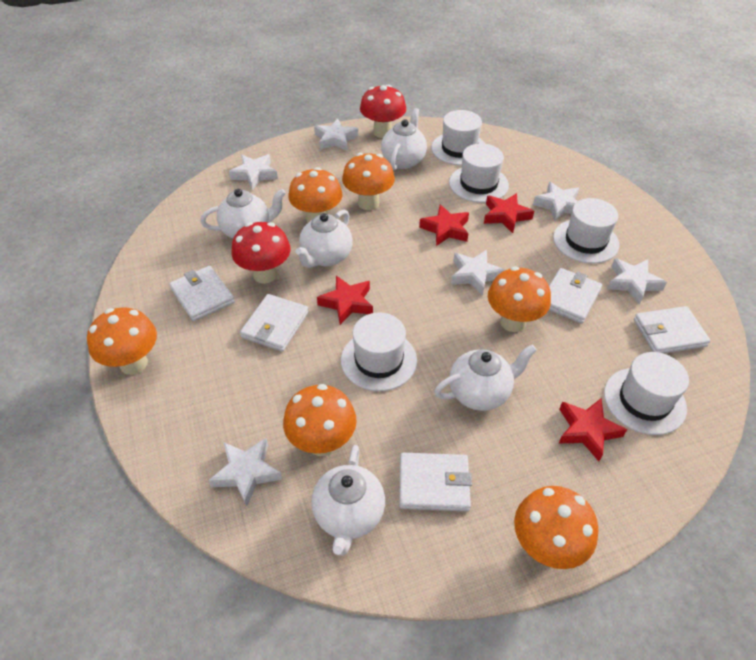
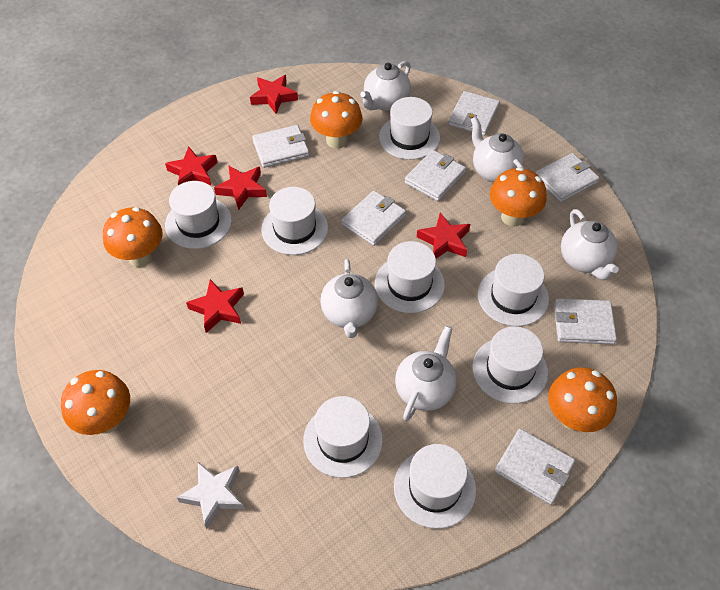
orange mushroom: 6 -> 5
red mushroom: 2 -> 0
red star: 4 -> 5
white hat: 5 -> 8
white star: 6 -> 1
white wallet: 5 -> 7

